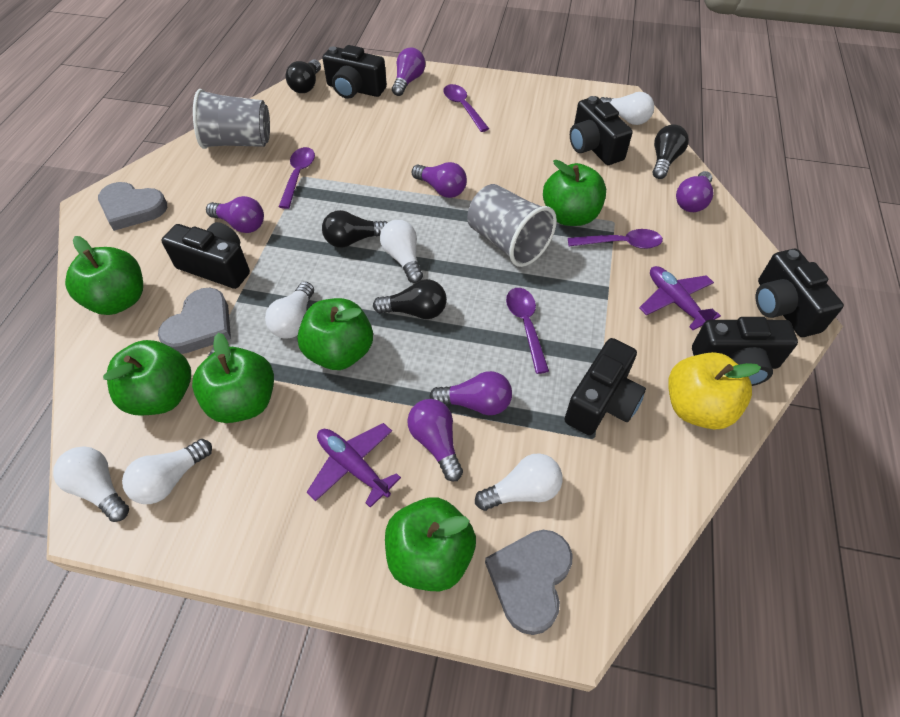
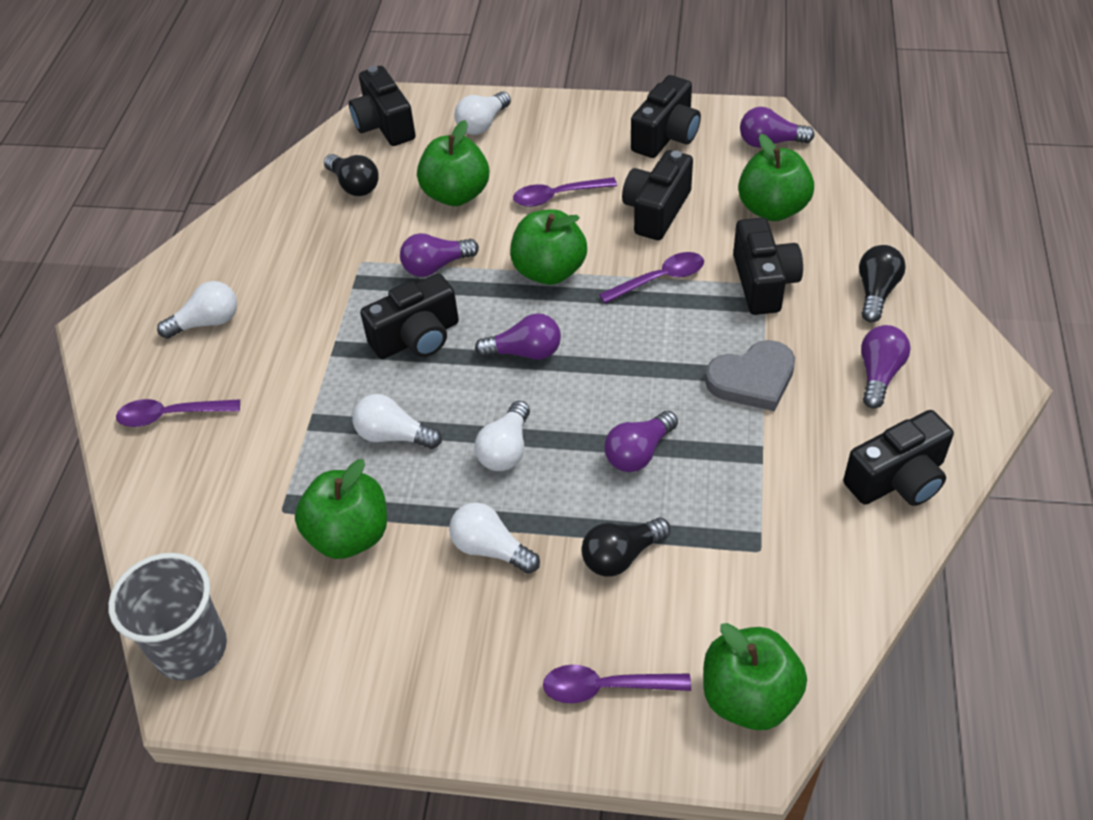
black light bulb: 4 -> 3
green apple: 6 -> 5
grey cup: 2 -> 1
grey heart: 3 -> 1
purple light bulb: 6 -> 5
purple plane: 2 -> 0
white light bulb: 6 -> 5
yellow apple: 1 -> 0

